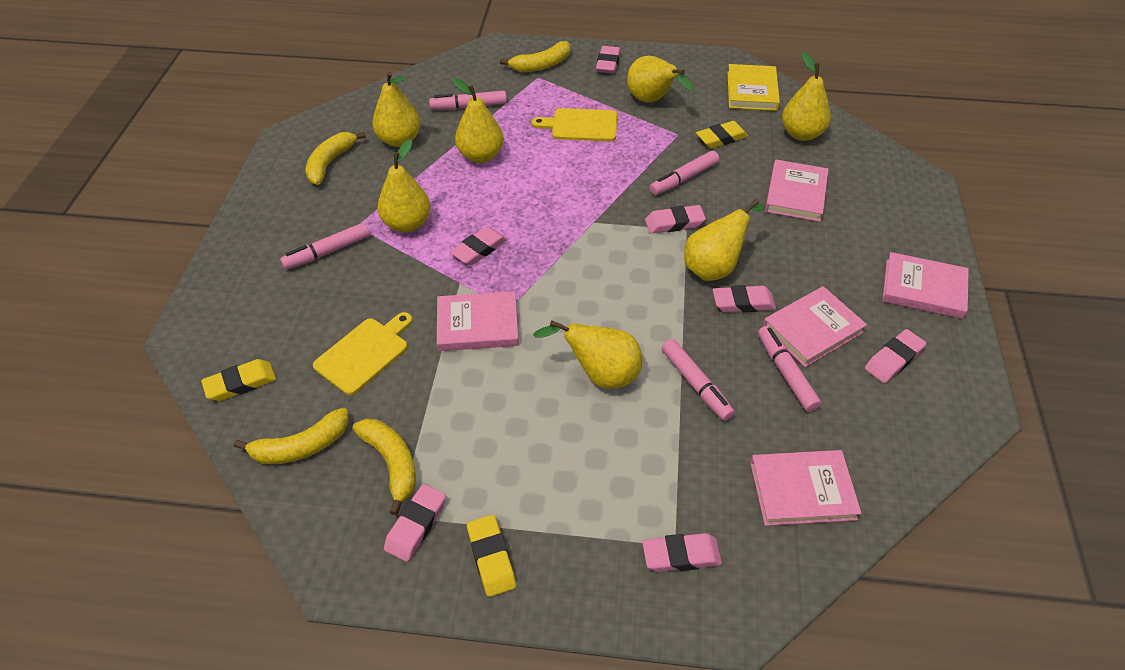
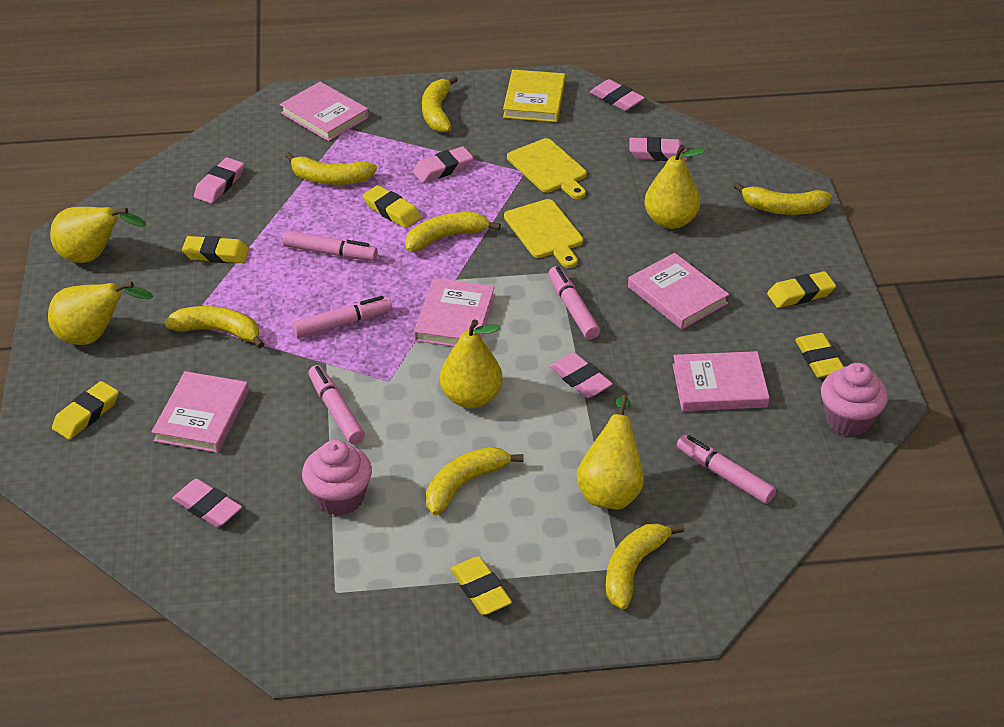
pink cupcake: 0 -> 2
pink eraser: 7 -> 6
yellow banana: 4 -> 7
yellow eraser: 3 -> 6
yellow pear: 7 -> 5

